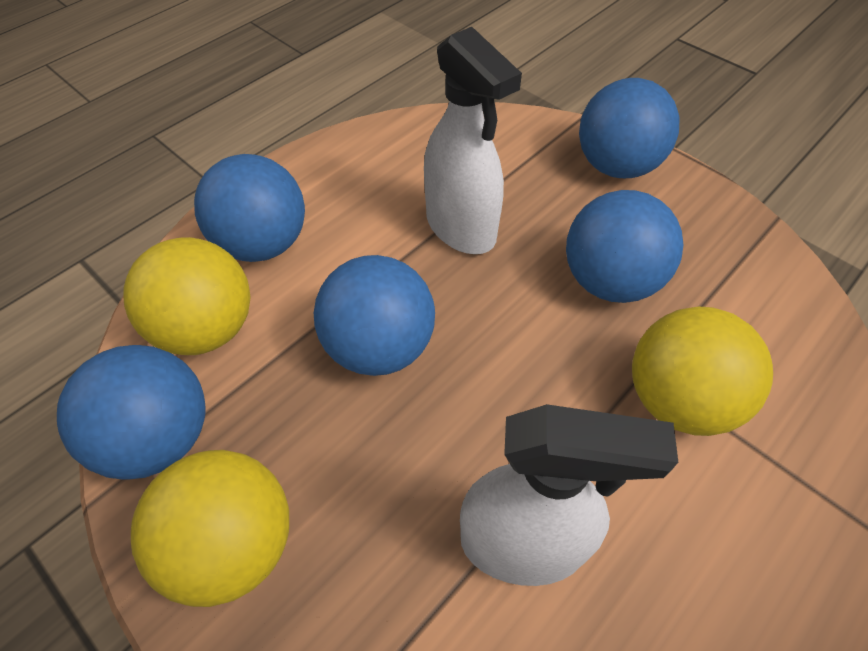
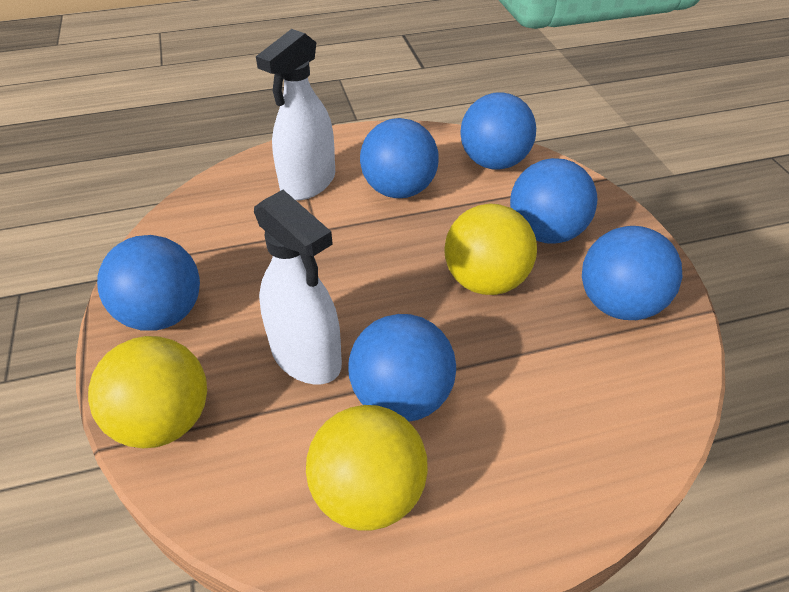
blue ball: 5 -> 6

